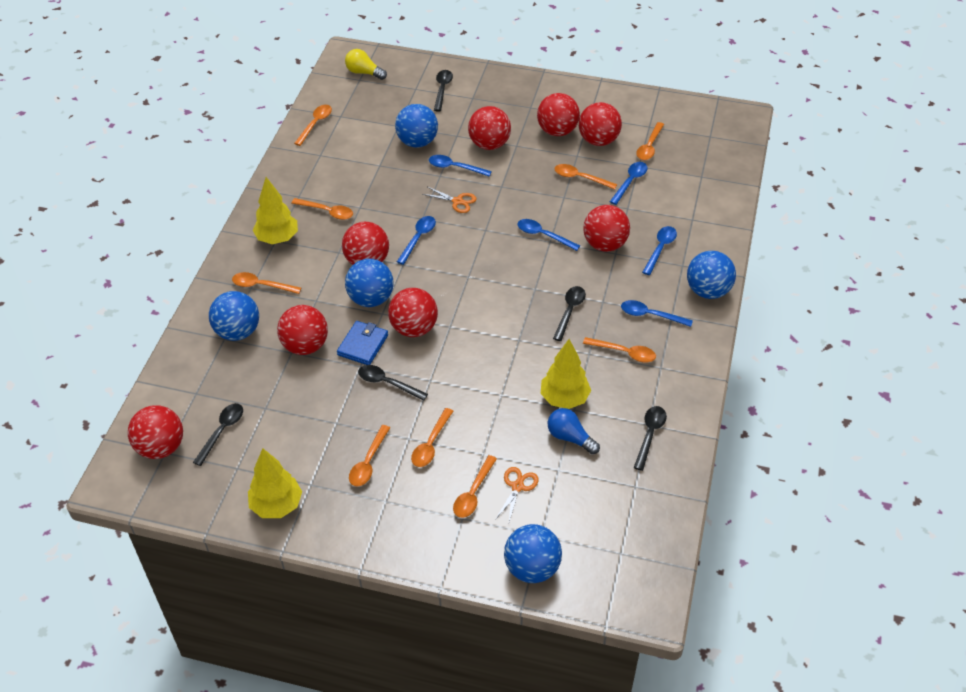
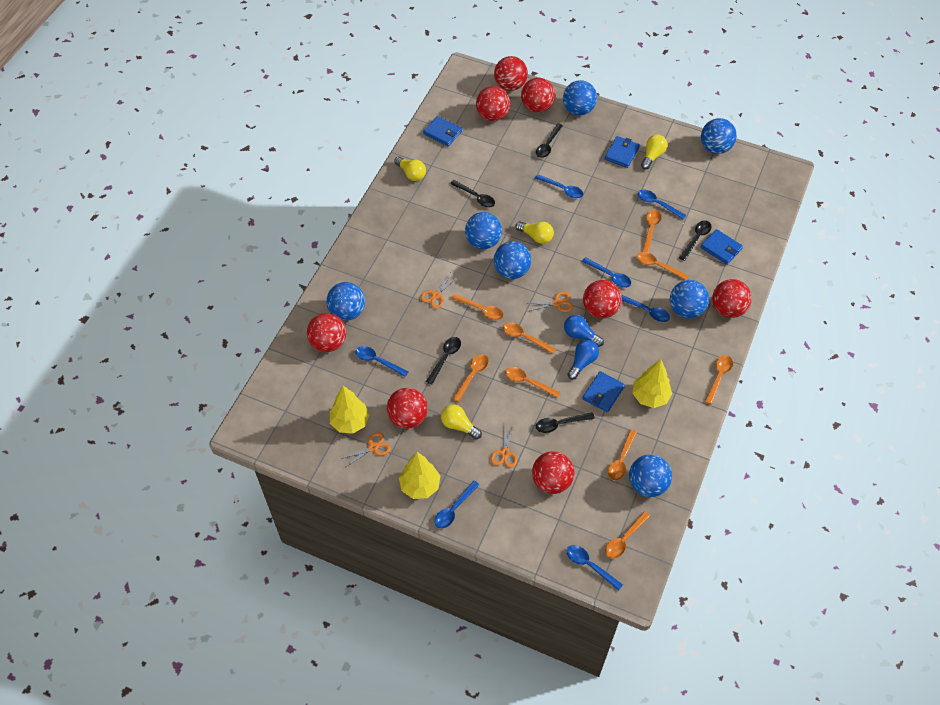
blue ball: 5 -> 7
blue light bulb: 1 -> 2
blue spoon: 6 -> 7
blue wallet: 1 -> 4
orange scissors: 2 -> 4
yellow light bulb: 1 -> 4

